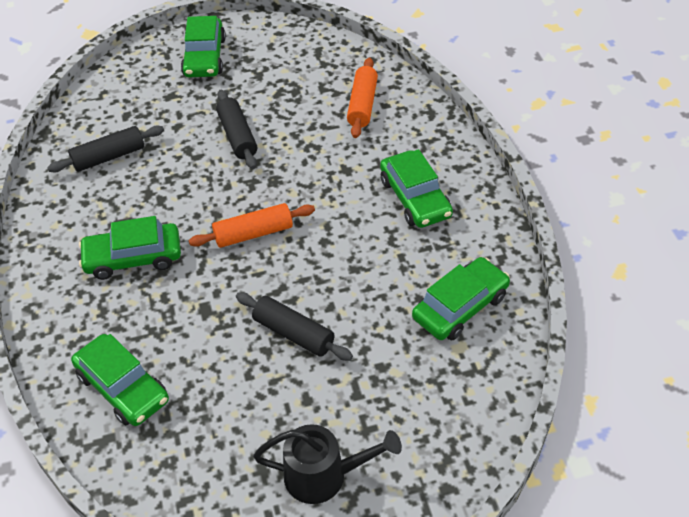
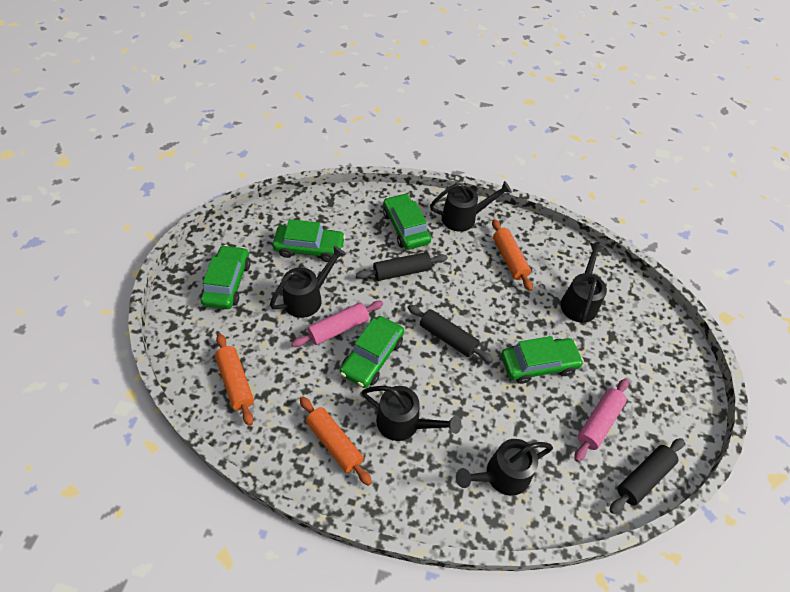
black watering can: 1 -> 5
orange rolling pin: 2 -> 3
pink rolling pin: 0 -> 2

